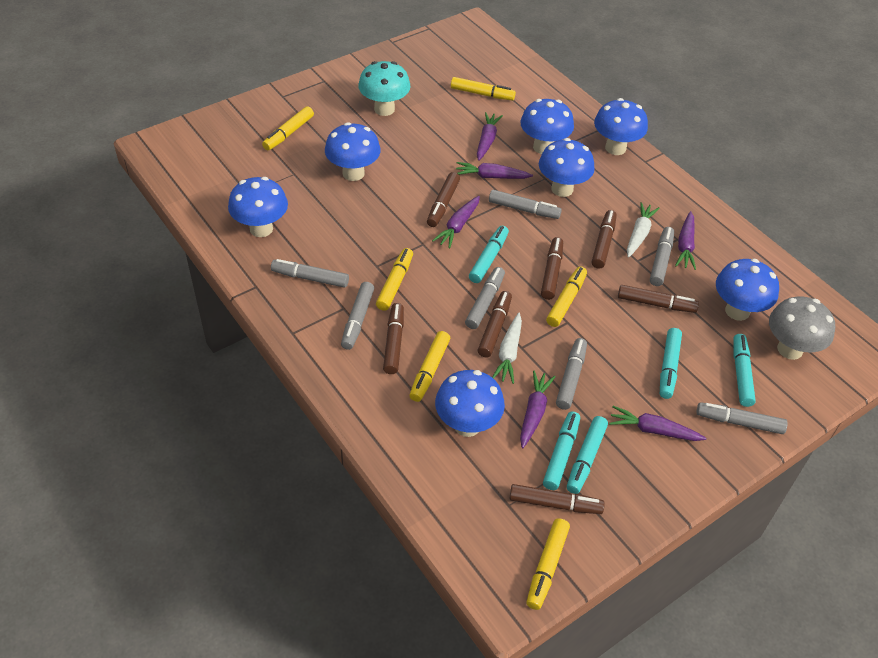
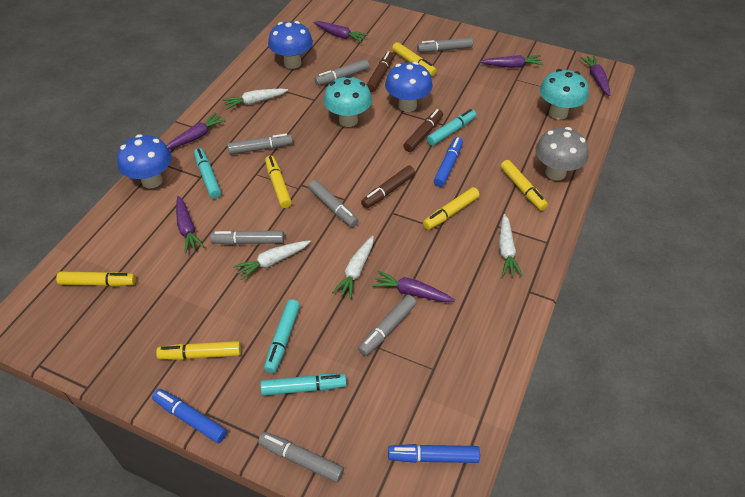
blue marker: 0 -> 3
blue mushroom: 7 -> 3
brown marker: 7 -> 3
turquoise marker: 5 -> 4
turquoise mushroom: 1 -> 2
white carrot: 2 -> 4

